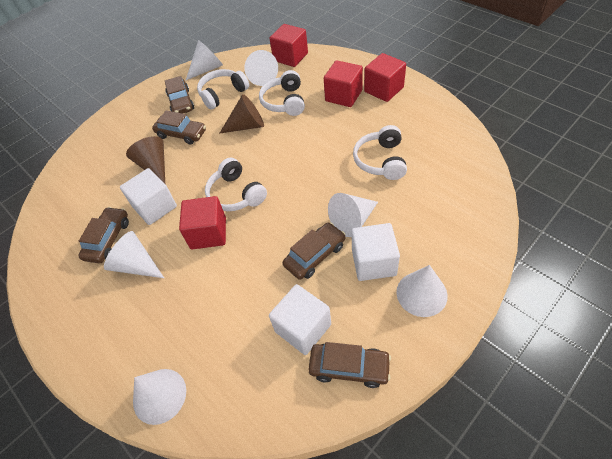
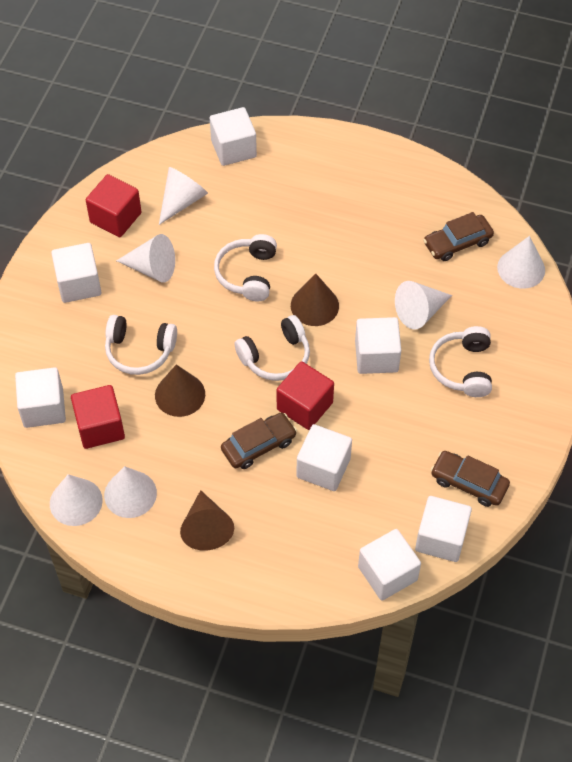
brown car: 5 -> 3
brown cone: 2 -> 3
red cube: 4 -> 3
white cube: 3 -> 7

